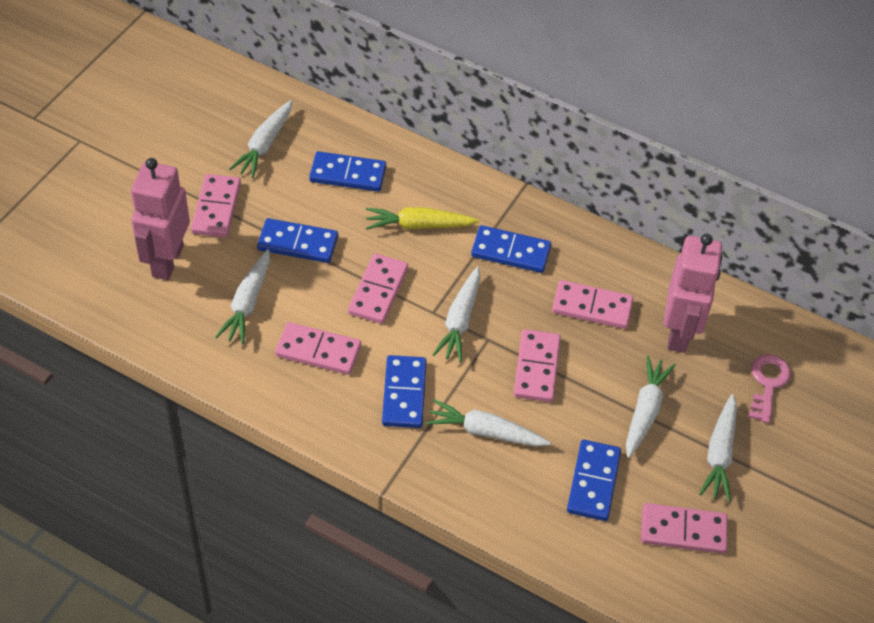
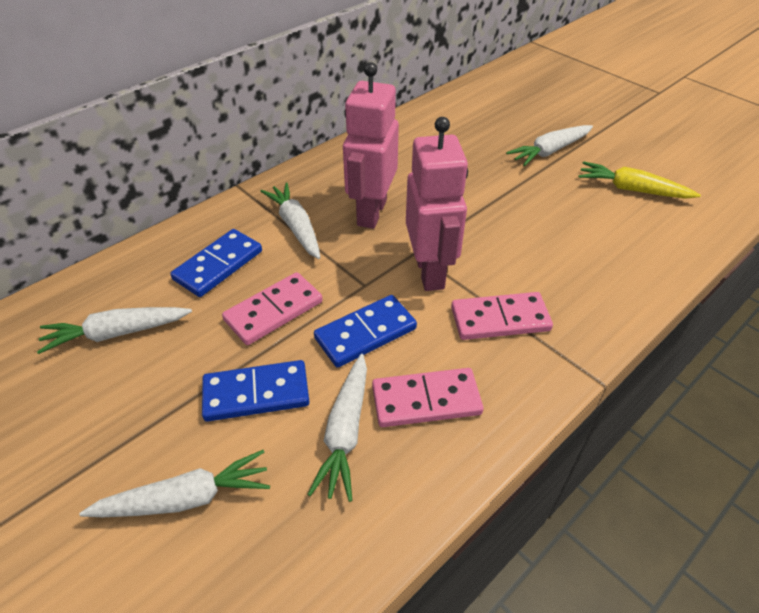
blue domino: 5 -> 3
pink domino: 6 -> 3
pink key: 1 -> 0
white carrot: 6 -> 5

